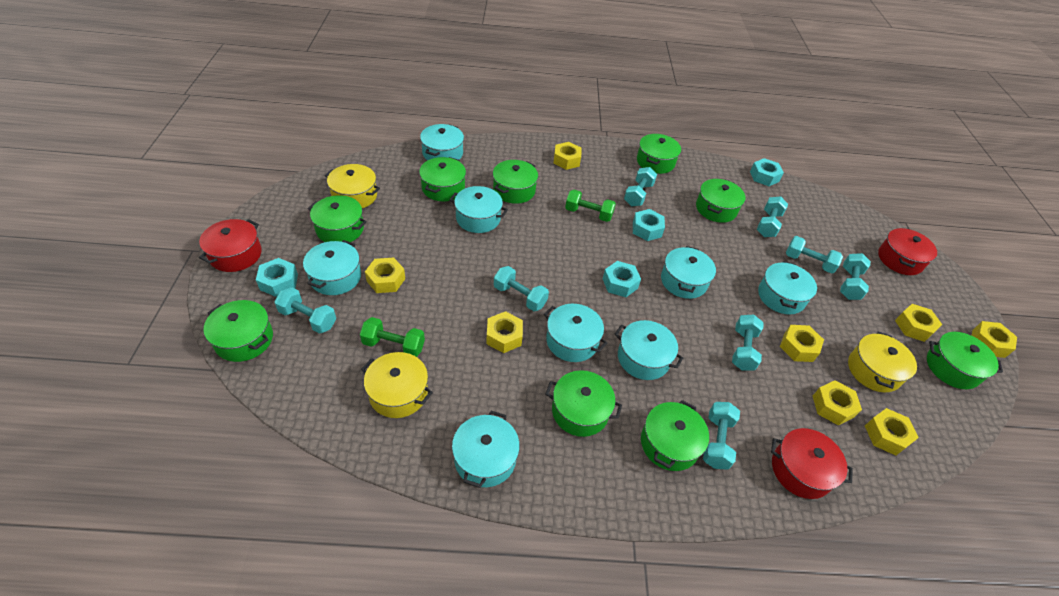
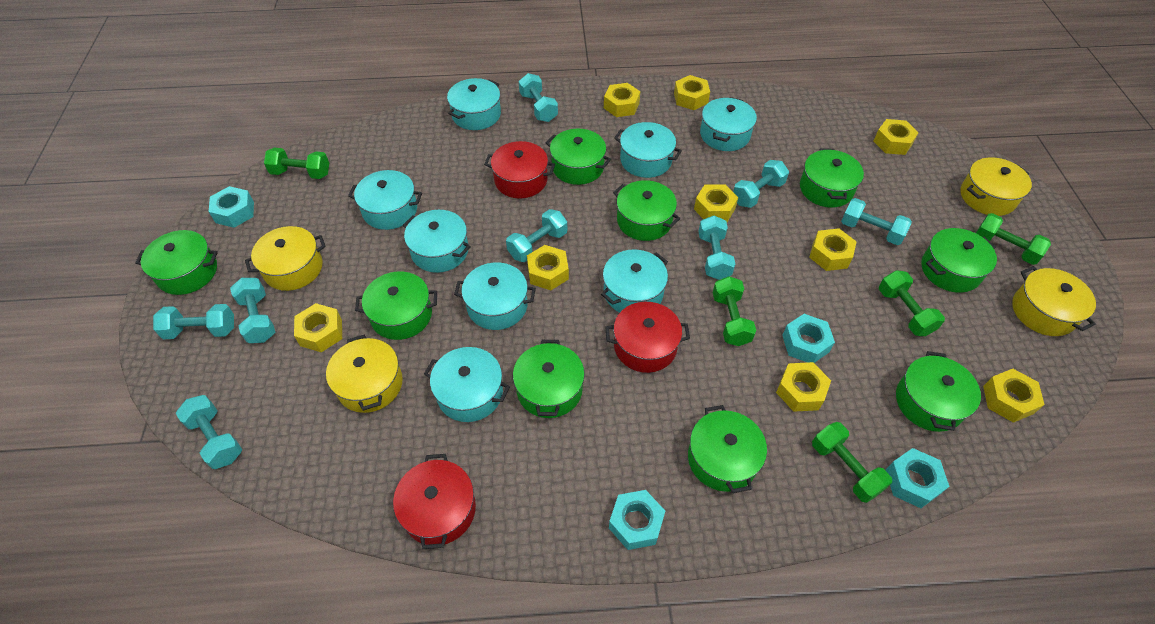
green dumbbell: 2 -> 5
yellow nut: 8 -> 9
yellow pot: 3 -> 4

